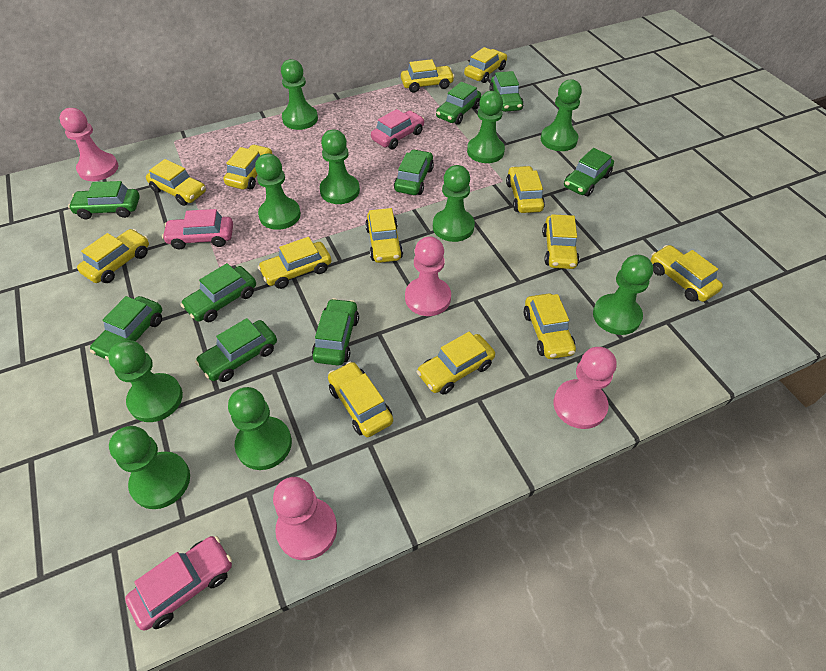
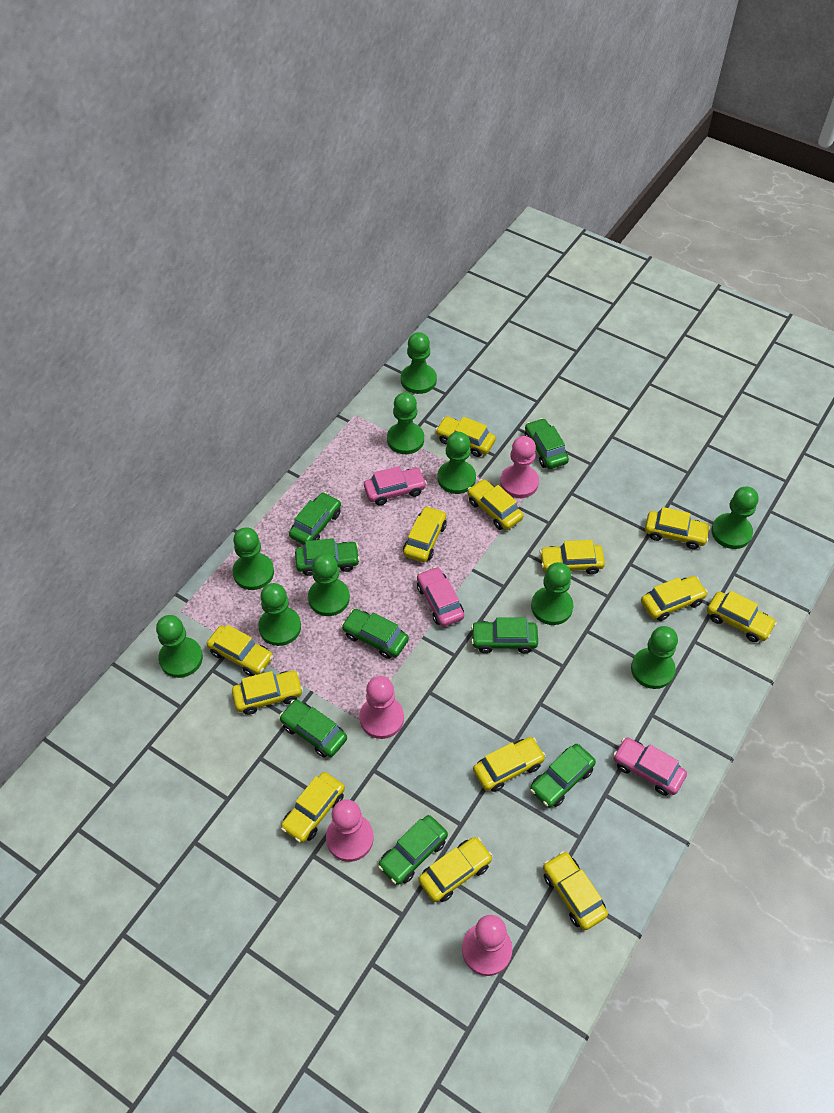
green car: 9 -> 8

